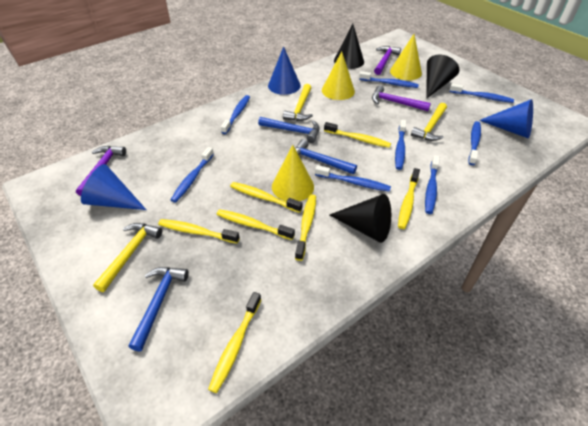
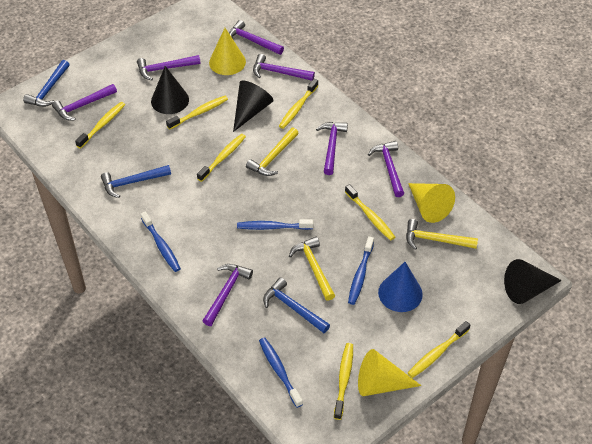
blue cone: 3 -> 1
blue toothbrush: 8 -> 4
purple hammer: 3 -> 7

